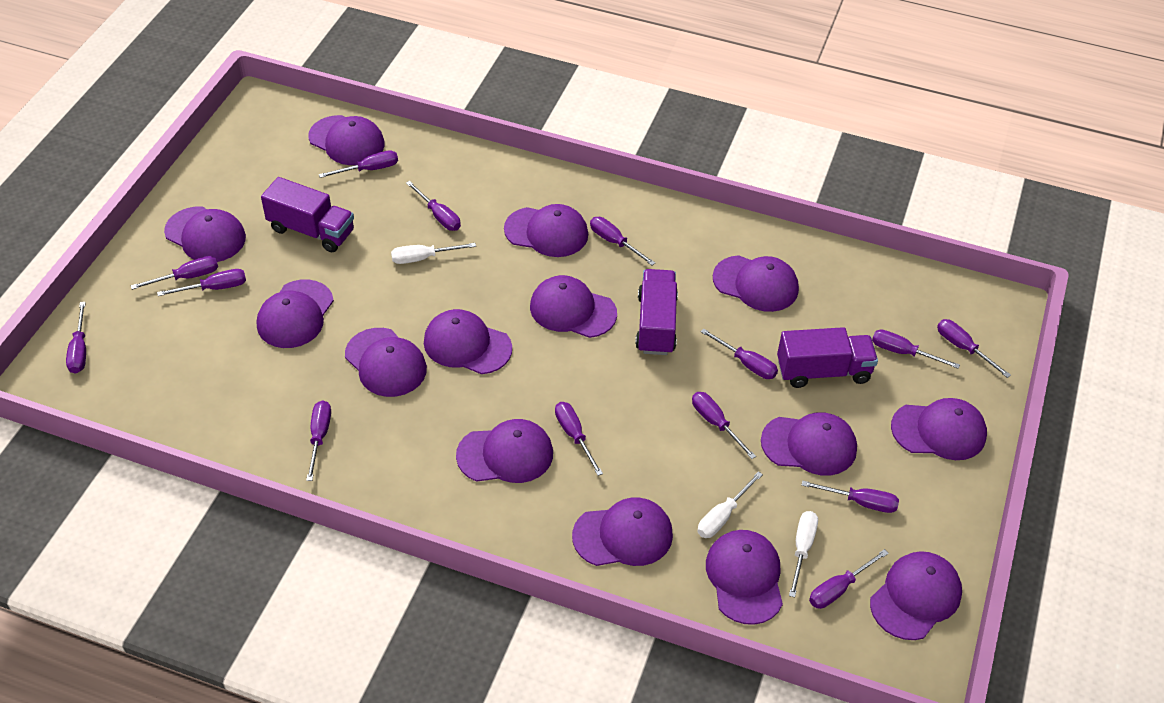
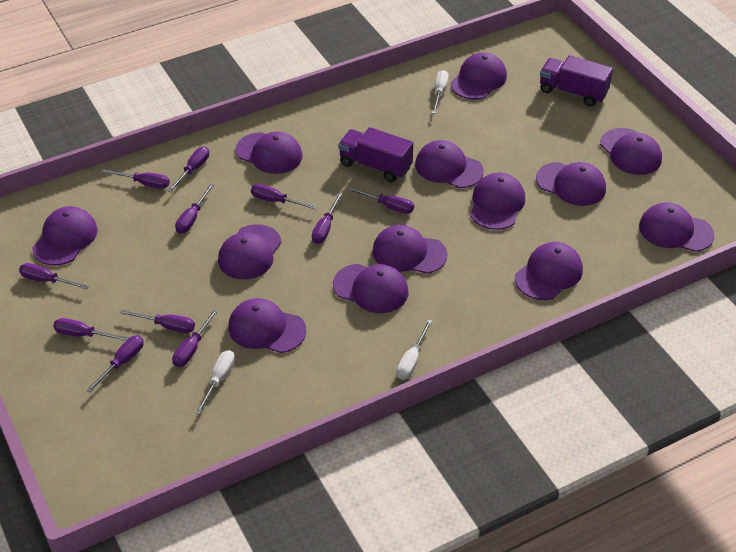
purple cap: 14 -> 13
purple screwdriver: 14 -> 11
purple truck: 3 -> 2

